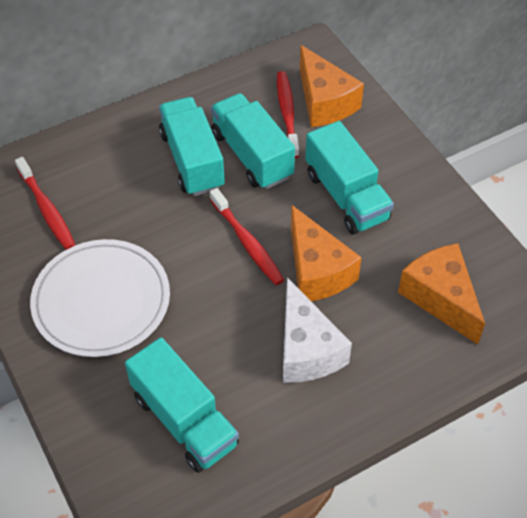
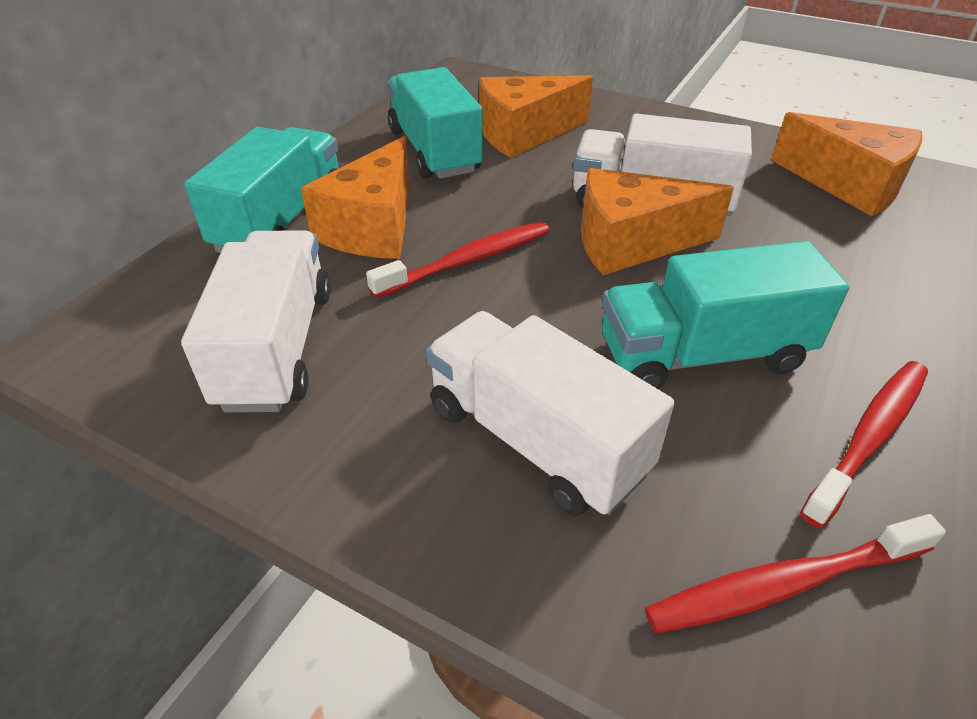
orange cheese: 3 -> 4
turquoise truck: 4 -> 3
white cheese: 1 -> 0
white plate: 1 -> 0
white truck: 0 -> 3

